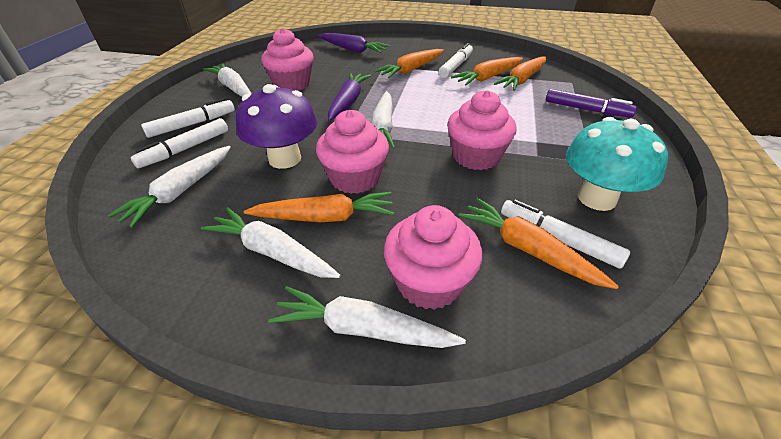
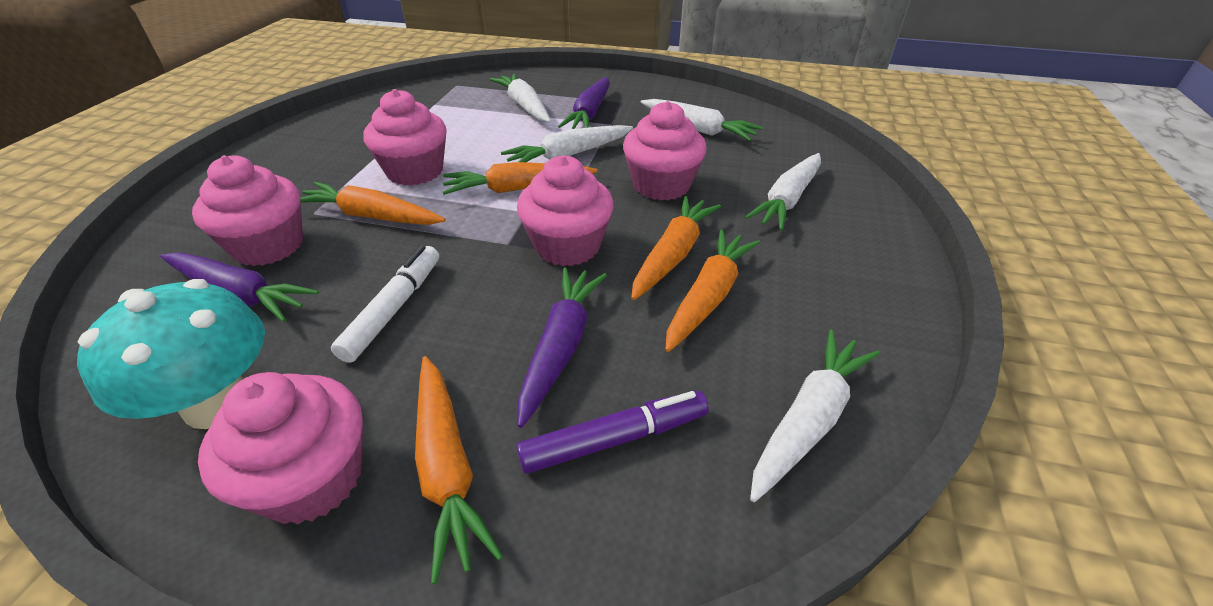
pink cupcake: 4 -> 5
purple carrot: 2 -> 3
purple mushroom: 1 -> 0
white marker: 4 -> 1

